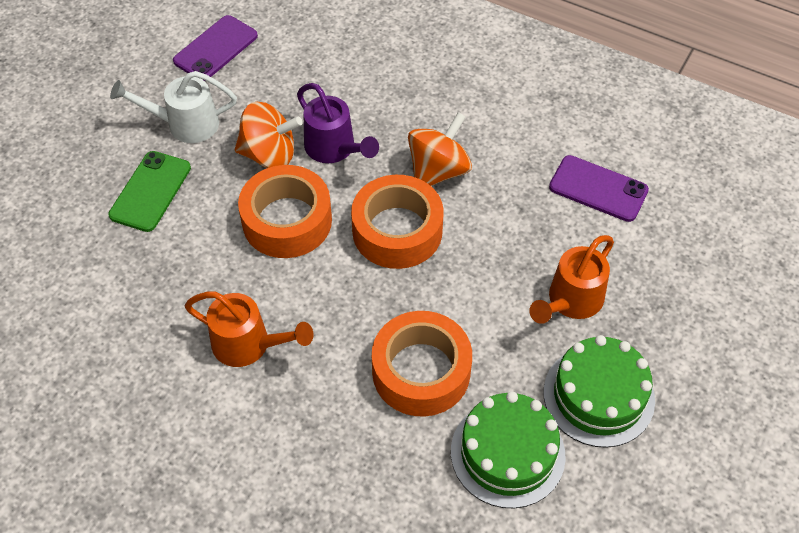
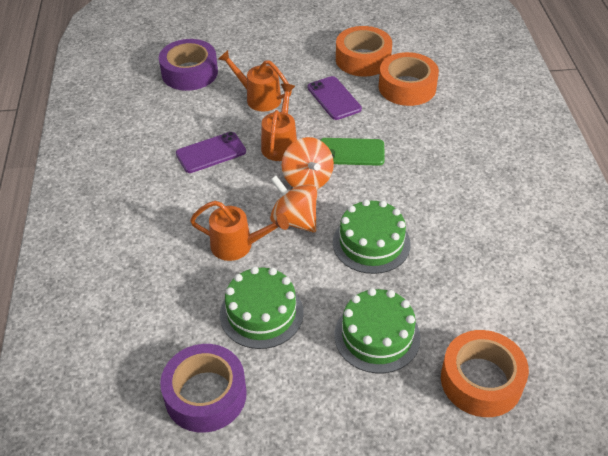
green cake: 2 -> 3
orange watering can: 2 -> 3
purple tape: 0 -> 2
purple watering can: 1 -> 0
white watering can: 1 -> 0

